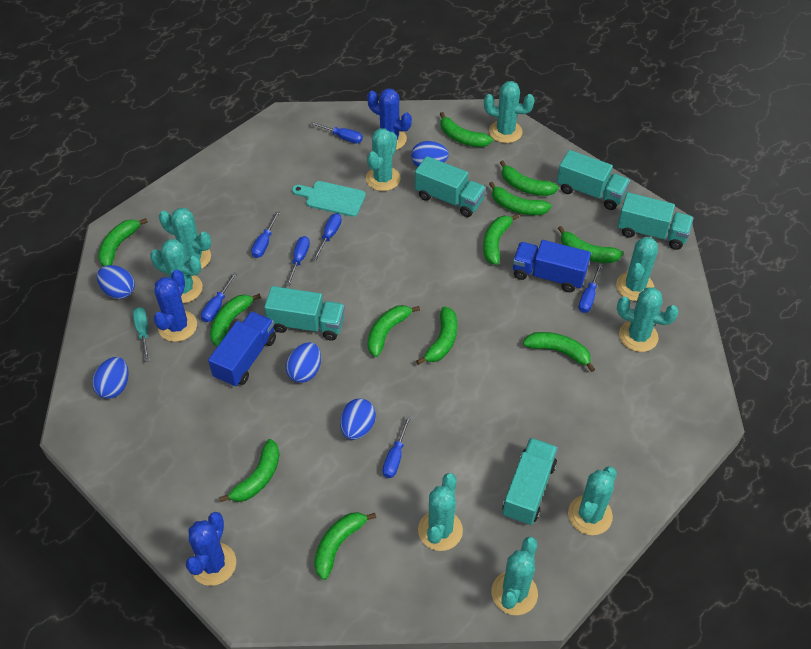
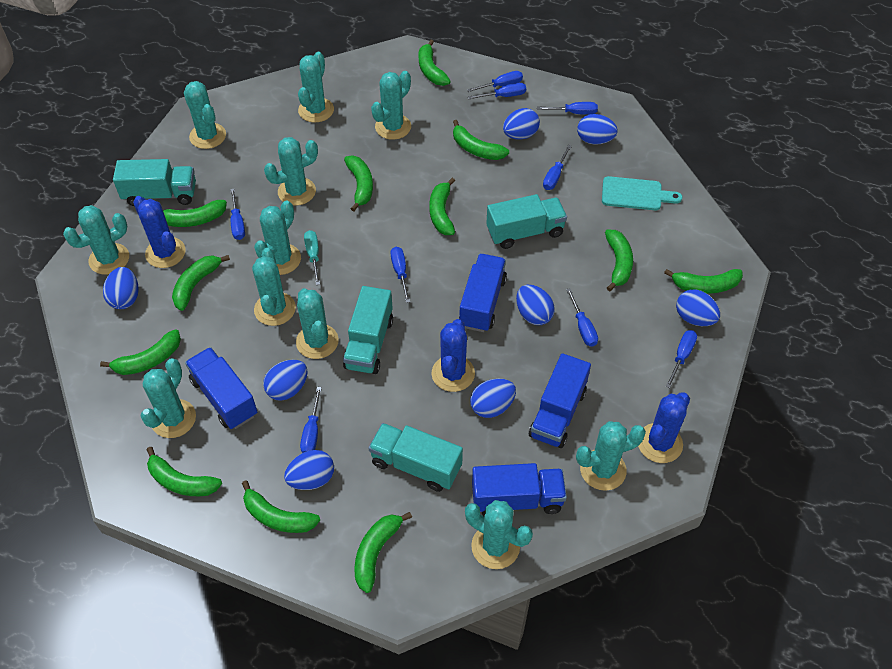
blue egg: 5 -> 8
blue screwdriver: 7 -> 9
blue truck: 2 -> 4
turquoise cactus: 9 -> 11
turquoise truck: 5 -> 4

